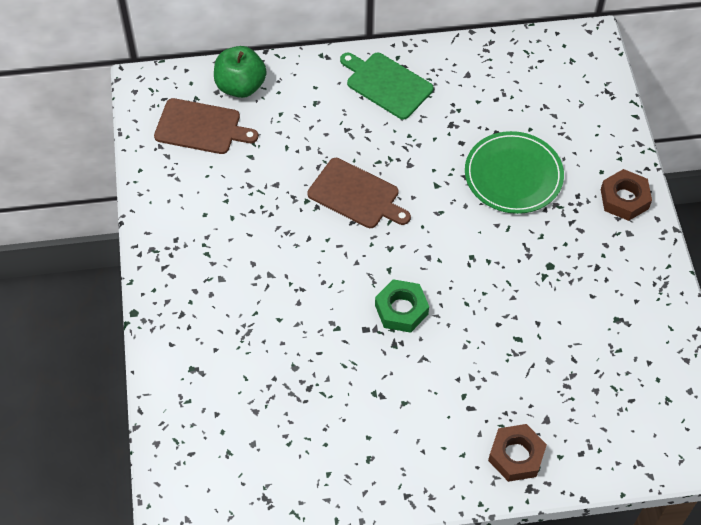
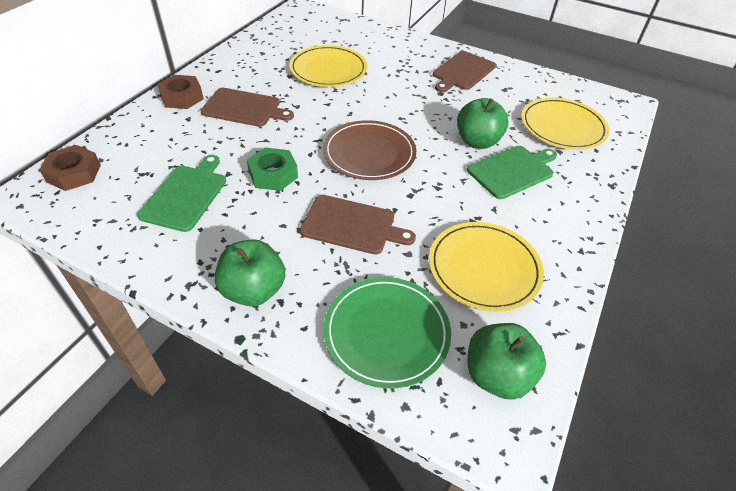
brown cutting board: 2 -> 3
brown plate: 0 -> 1
green apple: 1 -> 3
green cutting board: 1 -> 2
yellow plate: 0 -> 3

